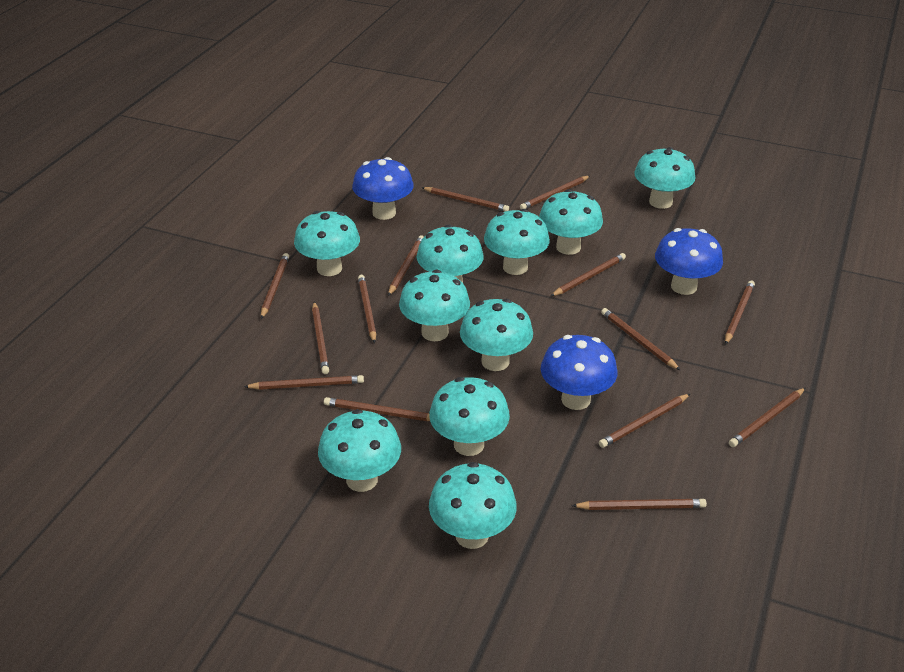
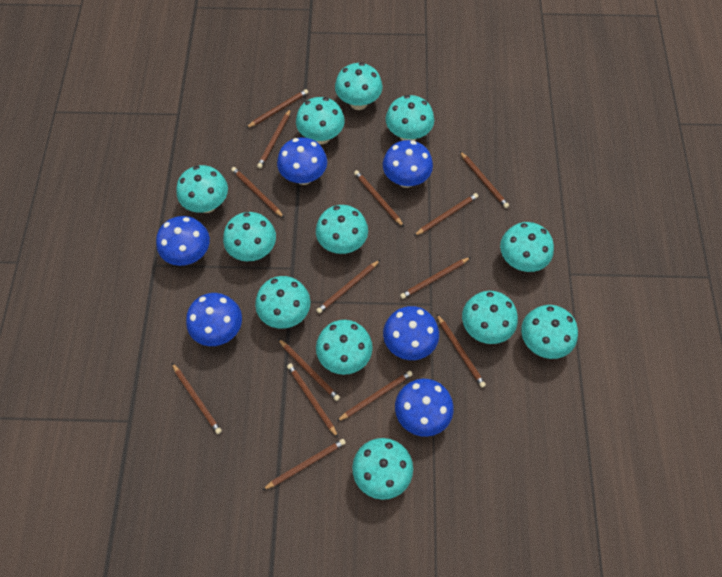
blue mushroom: 3 -> 6
turquoise mushroom: 10 -> 12

